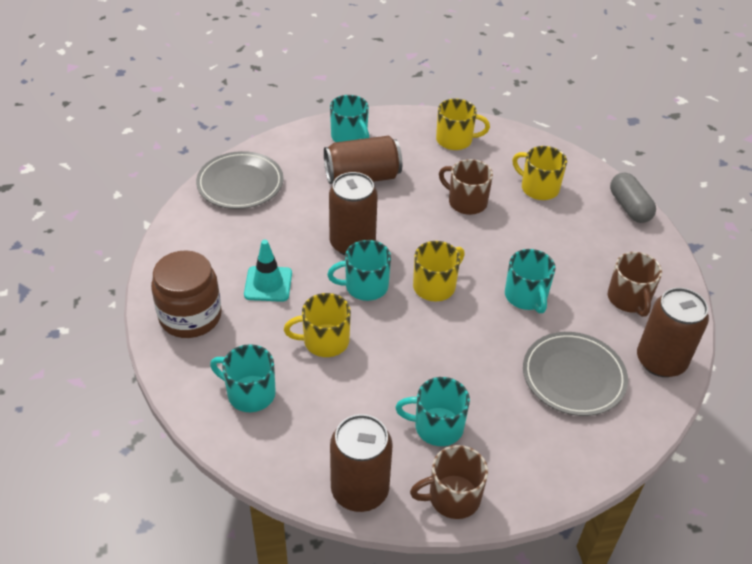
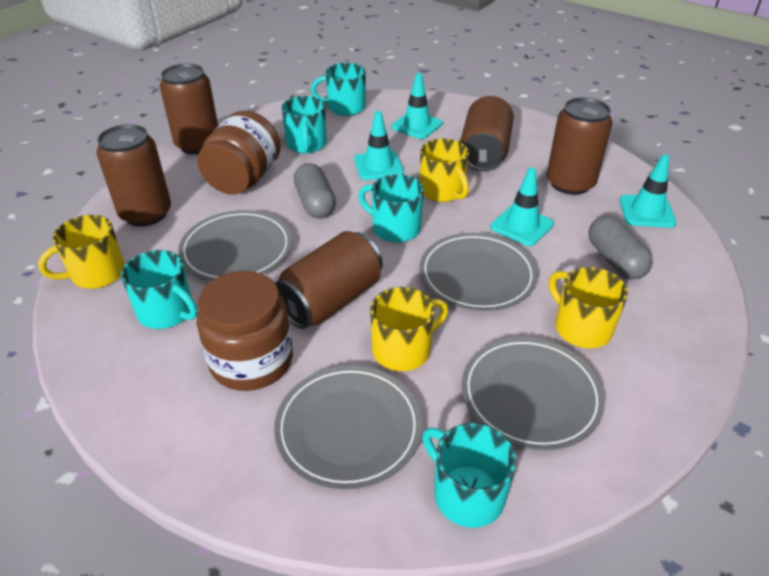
brown can: 4 -> 5
brown jar: 1 -> 2
brown mug: 3 -> 0
grey capsule: 1 -> 2
grey plate: 2 -> 4
turquoise traffic cone: 1 -> 4

